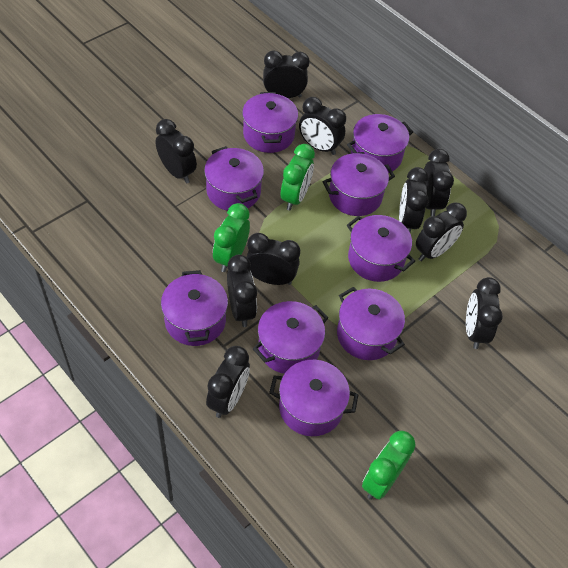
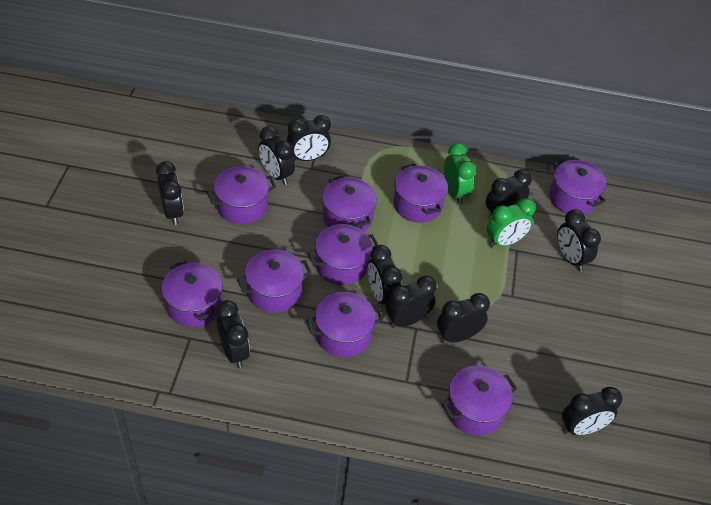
green clock: 3 -> 2

